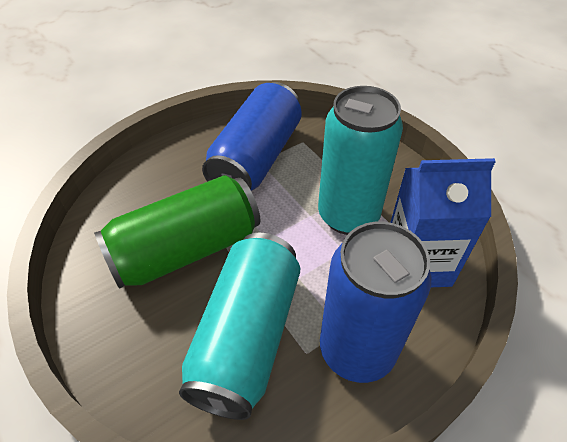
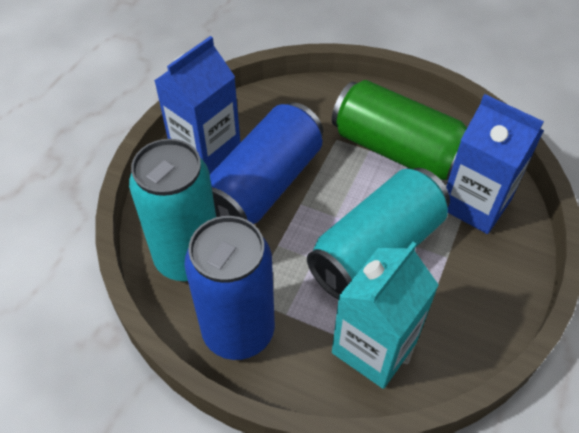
blue carton: 1 -> 2
turquoise carton: 0 -> 1

